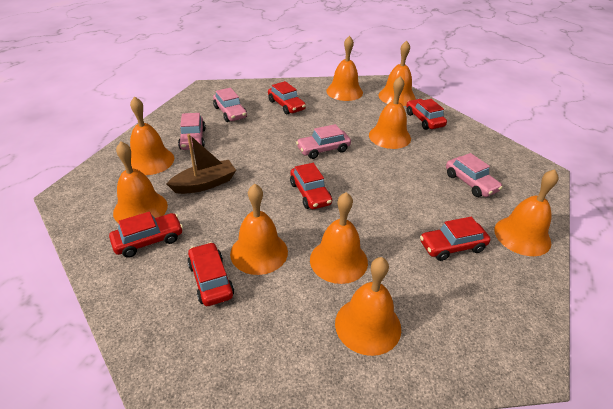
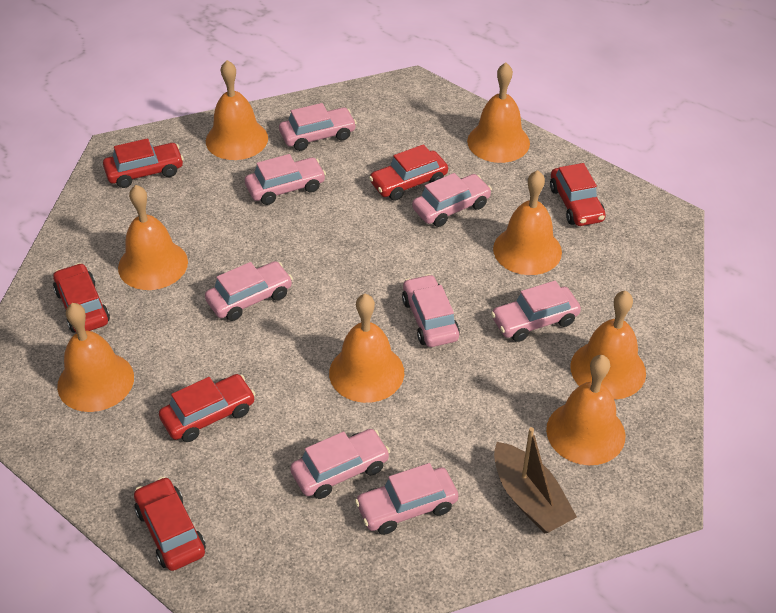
orange bell: 9 -> 8
pink car: 4 -> 8

